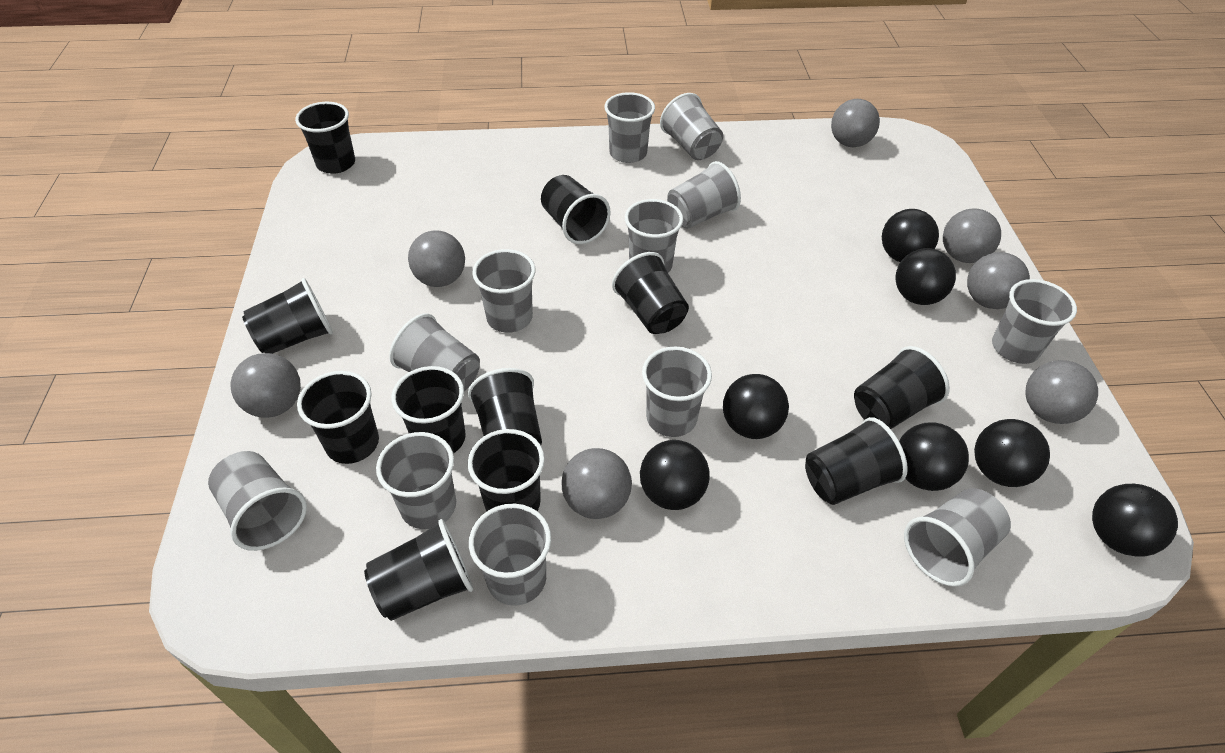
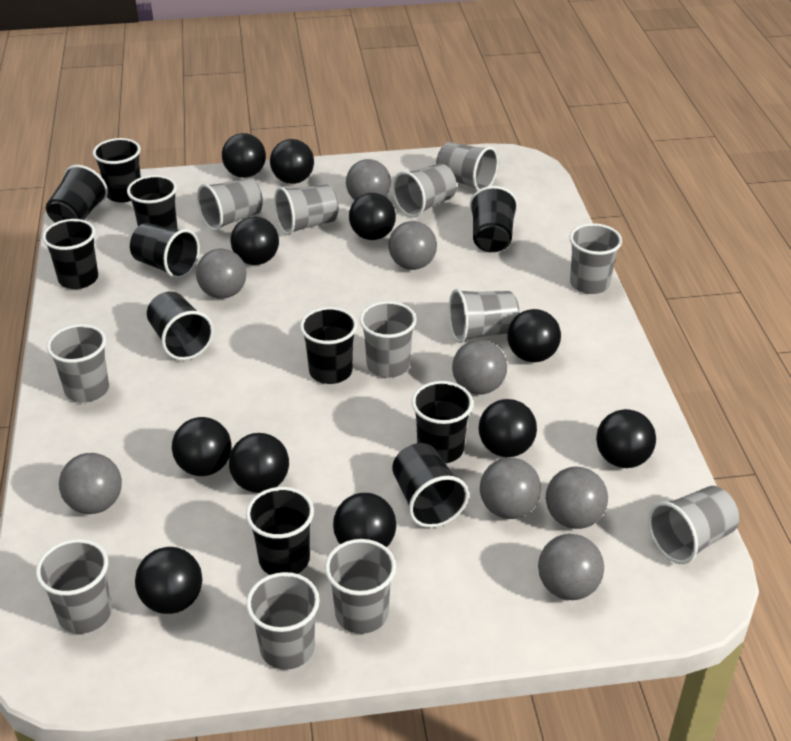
black ball: 7 -> 11
grey ball: 7 -> 8

